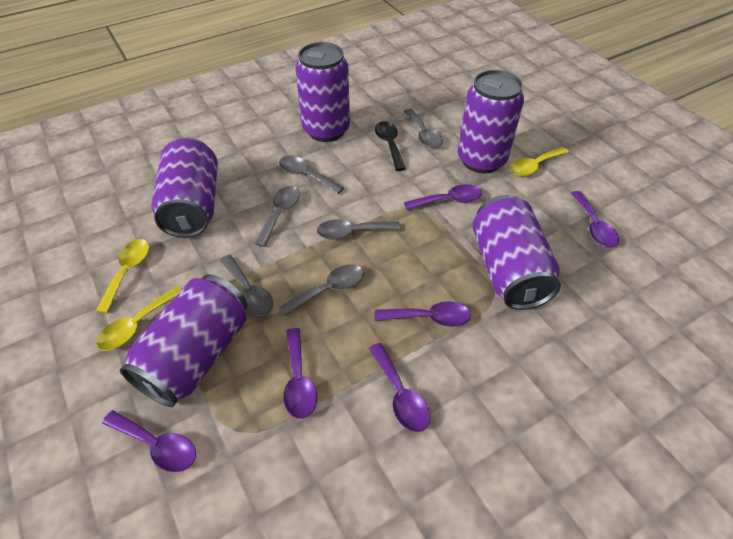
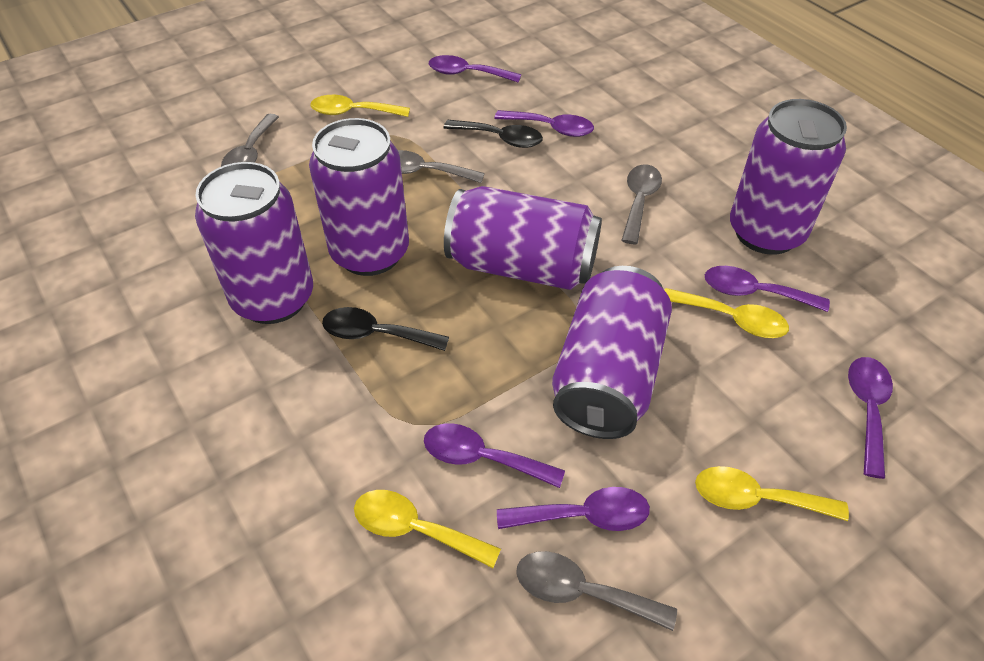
black spoon: 1 -> 2
grey spoon: 6 -> 4
yellow spoon: 3 -> 4

